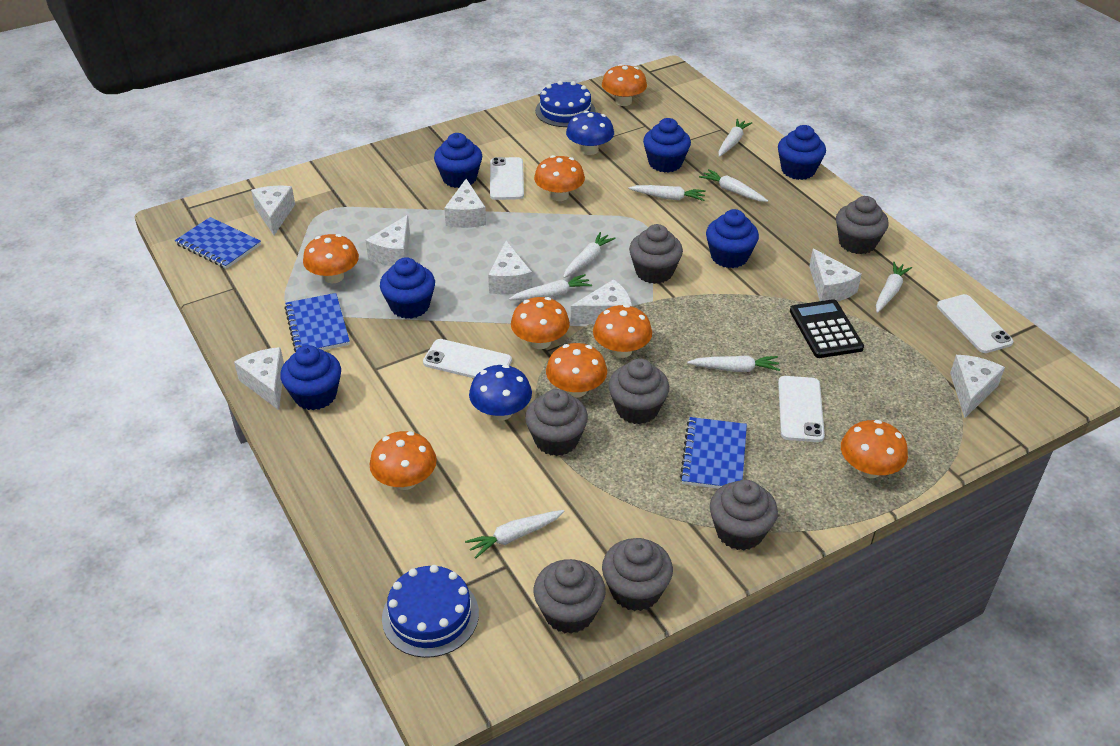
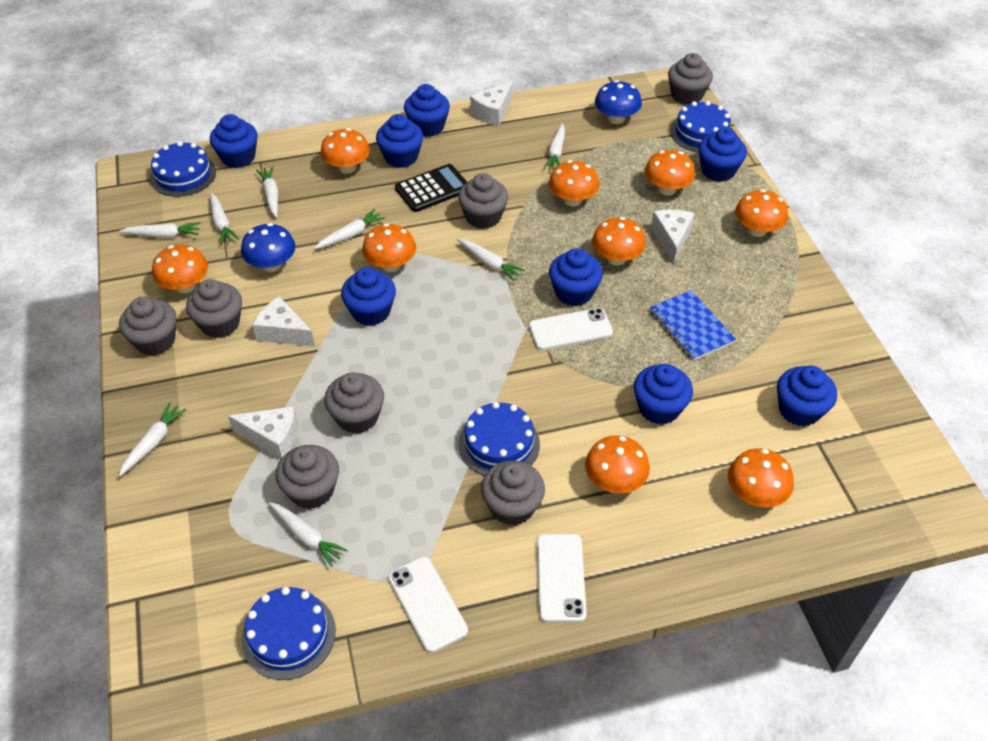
blue cake: 2 -> 4
blue cupcake: 6 -> 8
blue notebook: 3 -> 1
orange mushroom: 8 -> 9
white cheese: 8 -> 4
white phone: 4 -> 3

